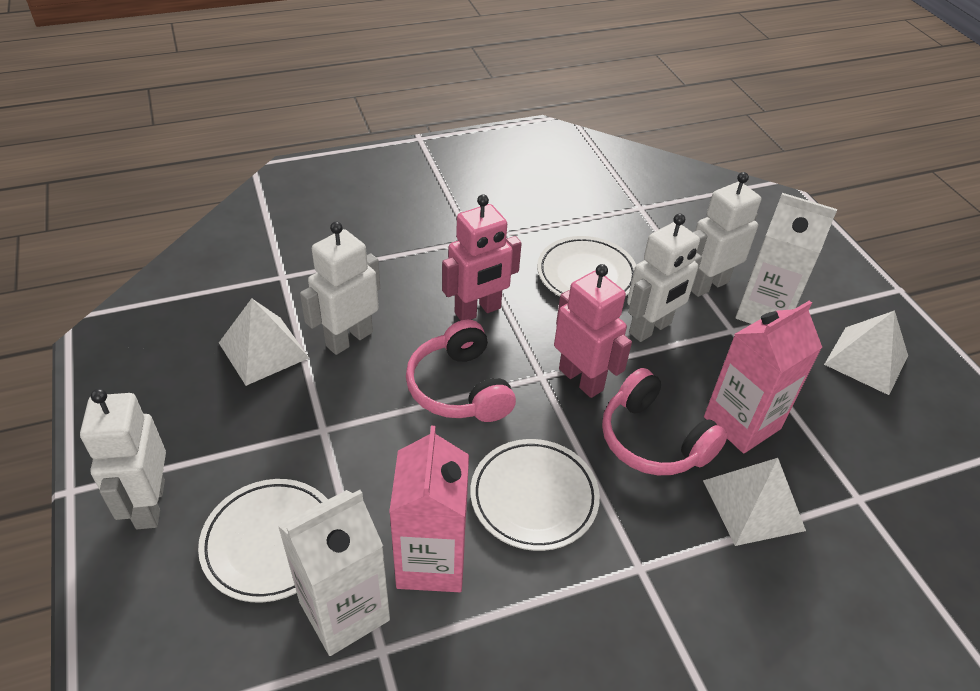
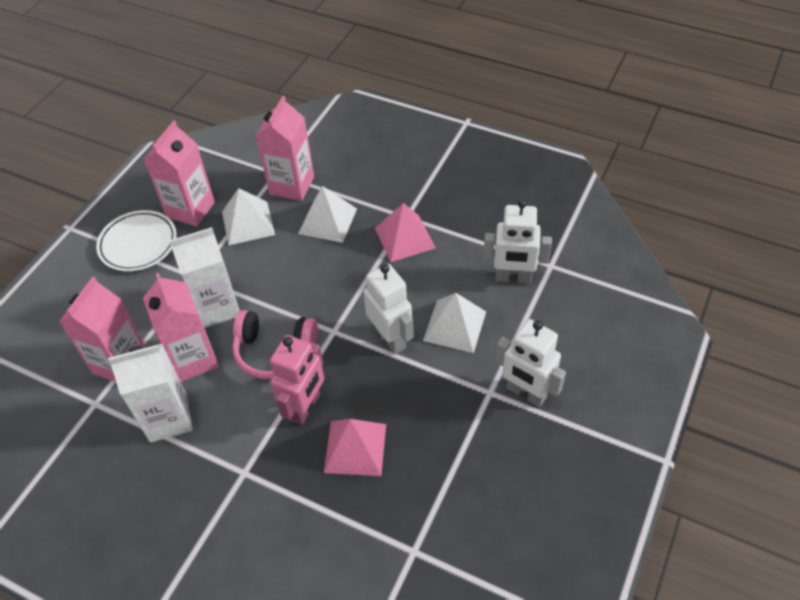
pink carton: 2 -> 4
pink headphones: 2 -> 1
pink pyramid: 0 -> 2
pink robot: 2 -> 1
white plate: 3 -> 1
white robot: 4 -> 3

